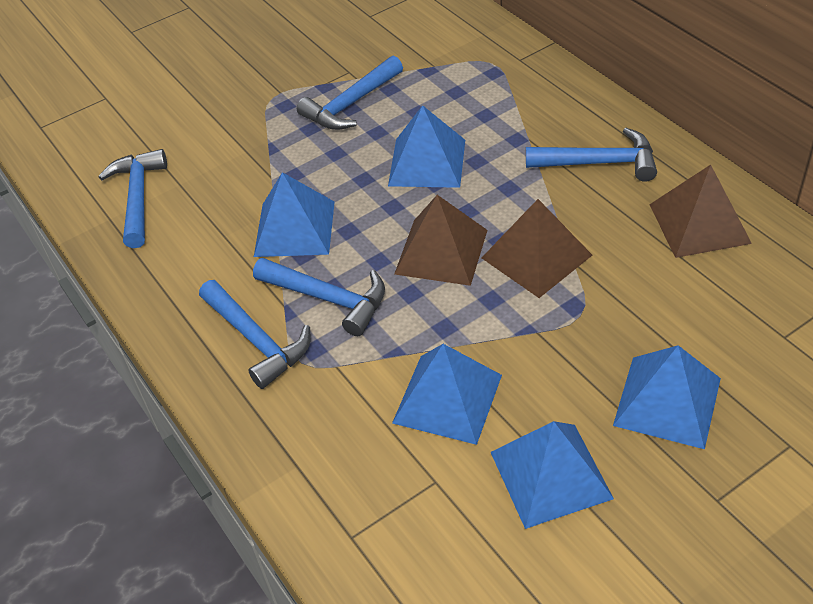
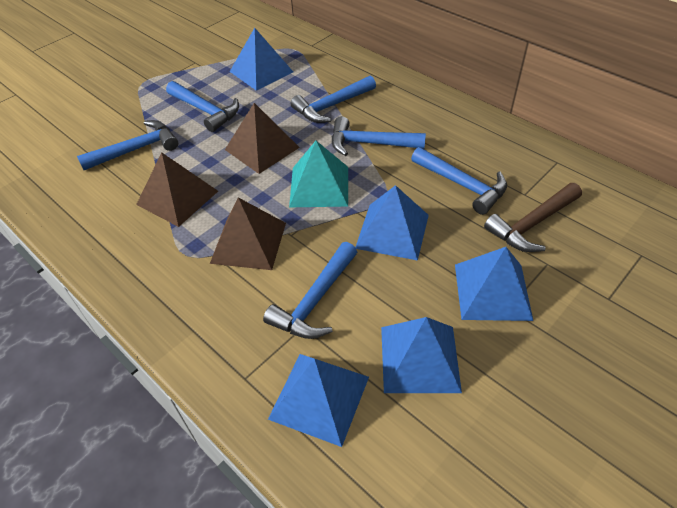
blue hammer: 5 -> 6
brown hammer: 0 -> 1
turquoise pyramid: 0 -> 1

